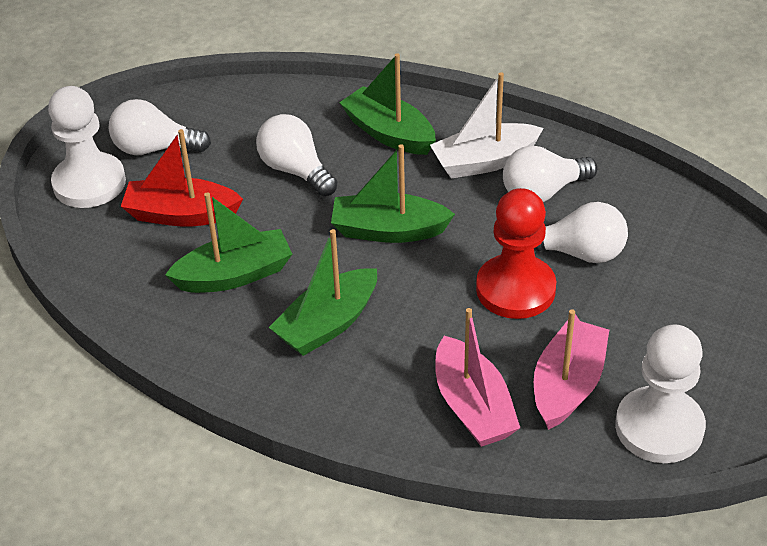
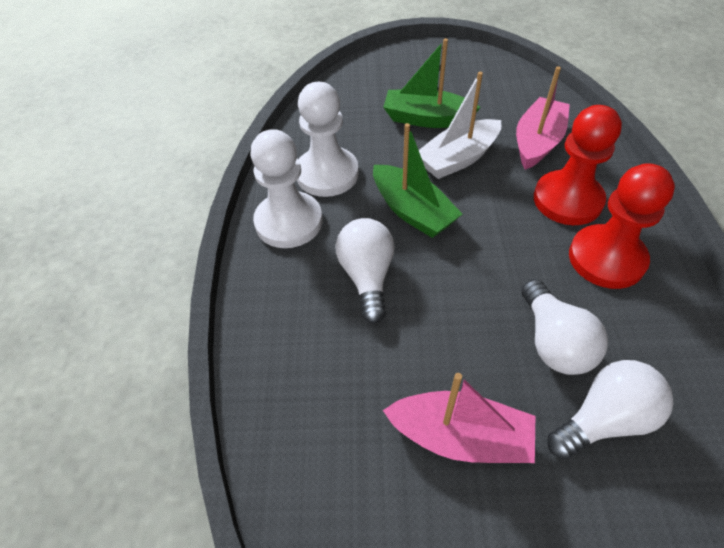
green boat: 4 -> 2
red boat: 1 -> 0
red pawn: 1 -> 2
white light bulb: 4 -> 3

